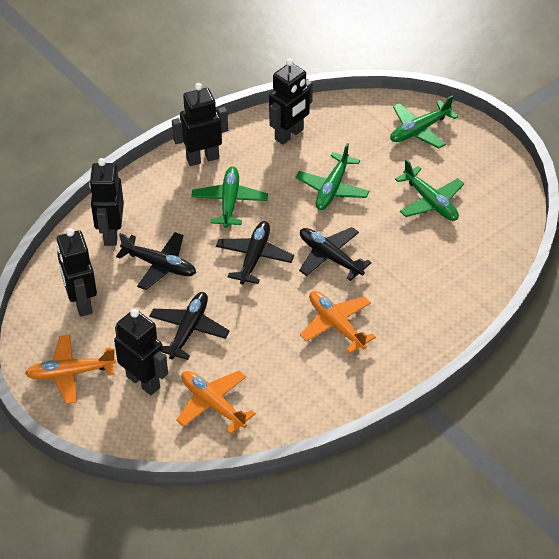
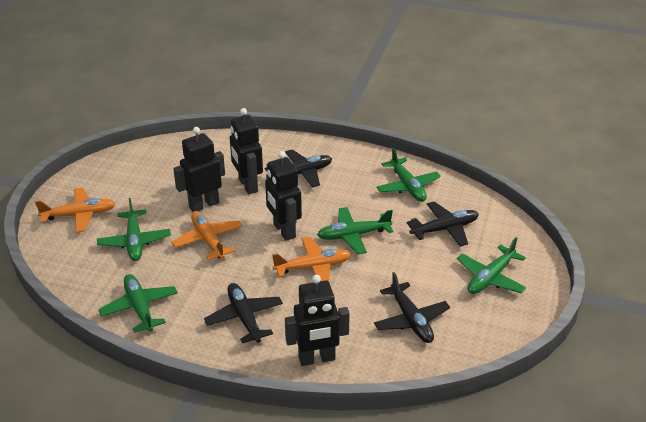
black robot: 5 -> 4
green plane: 4 -> 5

